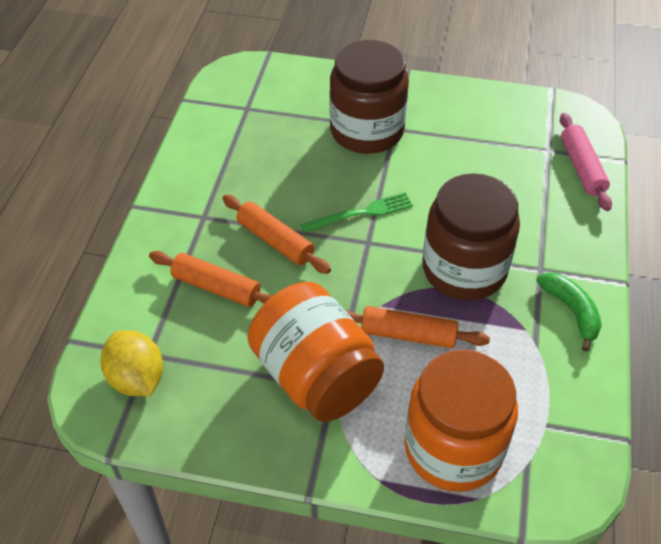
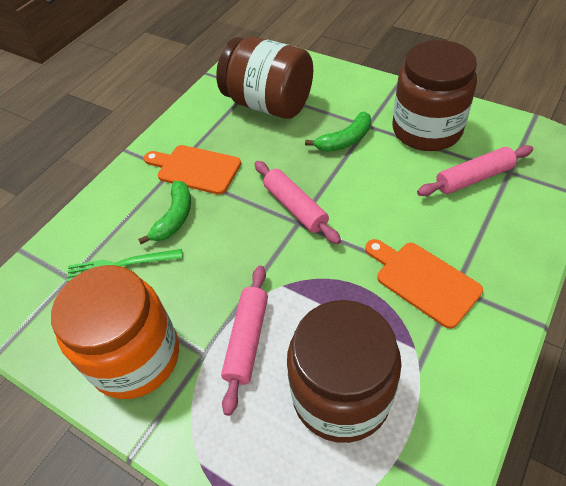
brown jar: 2 -> 3
green banana: 1 -> 2
orange cutting board: 0 -> 2
orange jar: 2 -> 1
orange rolling pin: 3 -> 0
pink rolling pin: 1 -> 3
yellow lemon: 1 -> 0

